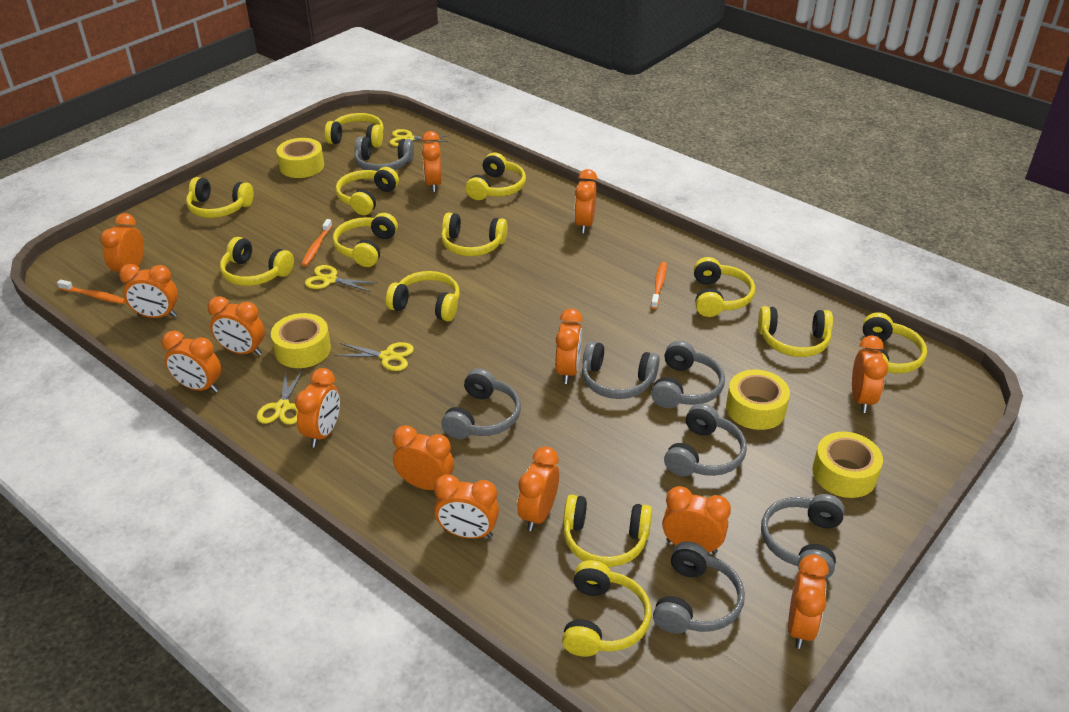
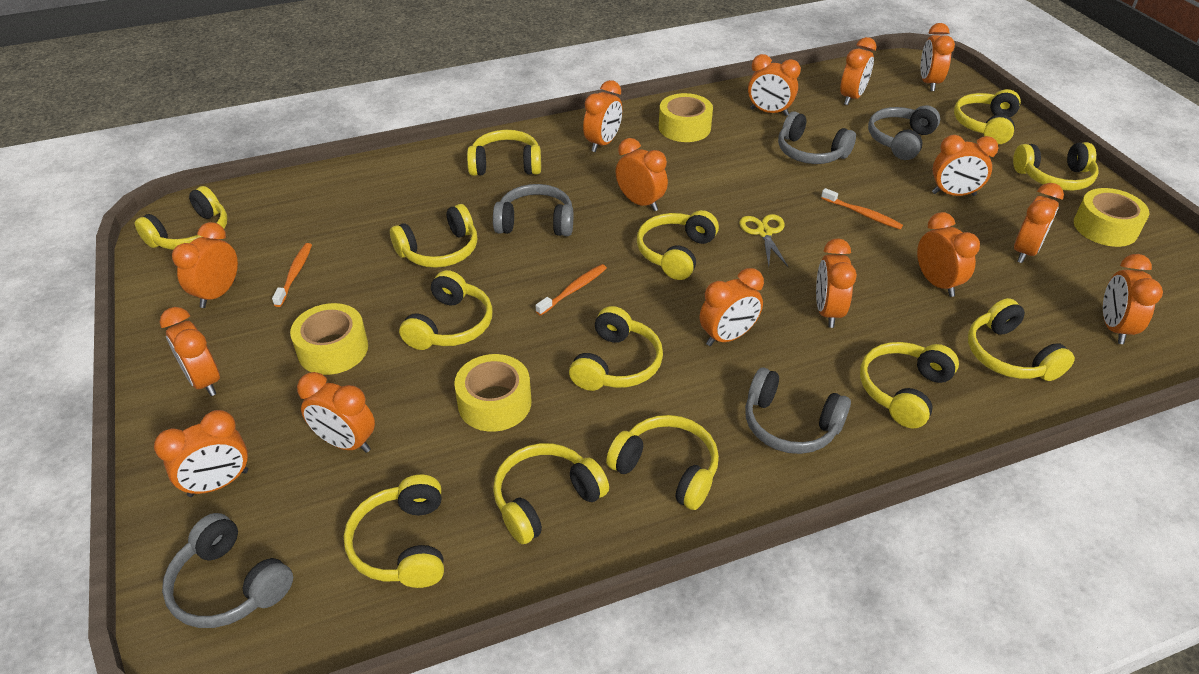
grey headphones: 7 -> 5
orange clock: 14 -> 15
yellow scissors: 4 -> 1

